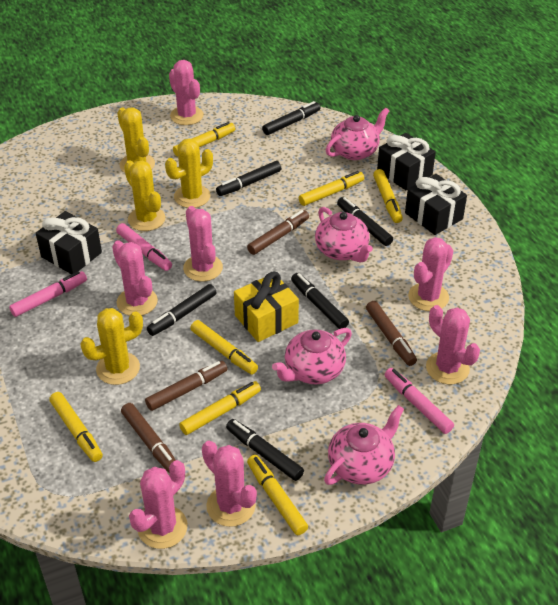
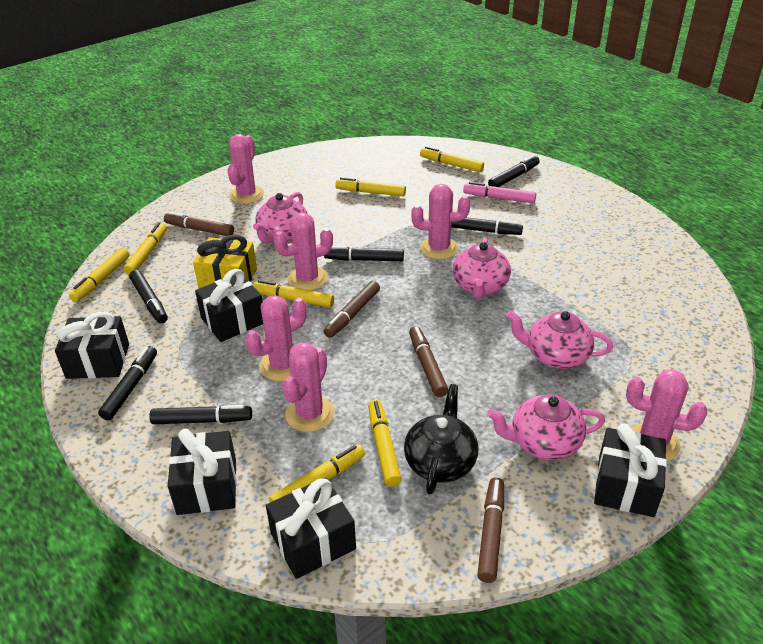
black gift: 3 -> 5
black teapot: 0 -> 1
pink cactus: 7 -> 6
pink marker: 3 -> 1
yellow cactus: 4 -> 0

